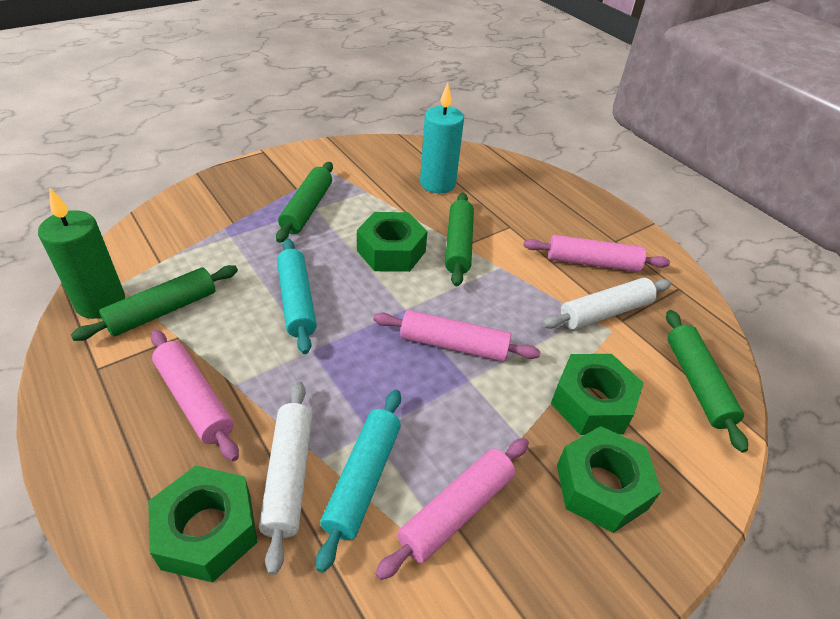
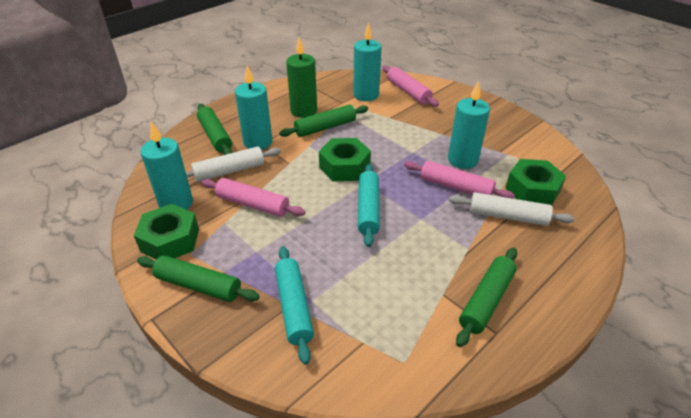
green nut: 4 -> 3
pink rolling pin: 4 -> 3
turquoise candle: 1 -> 4

